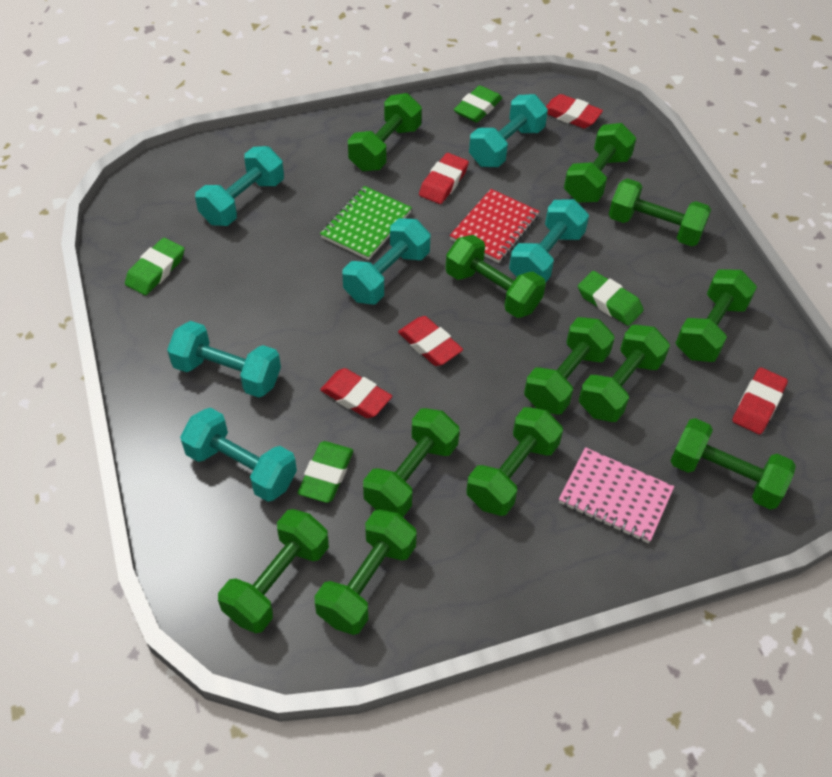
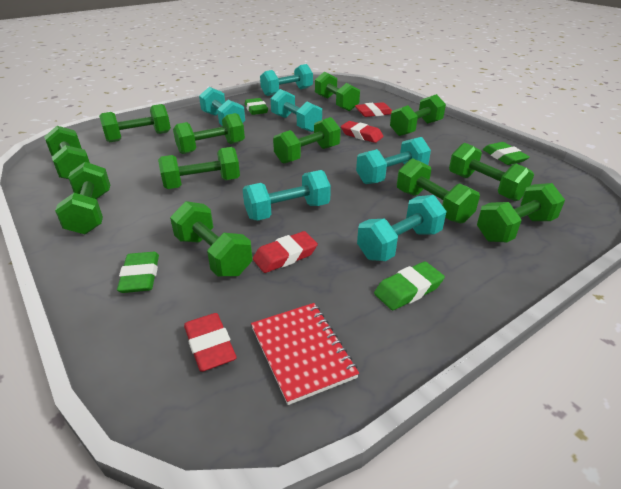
green notebook: 1 -> 0
pink notebook: 1 -> 0
red eraser: 5 -> 4

